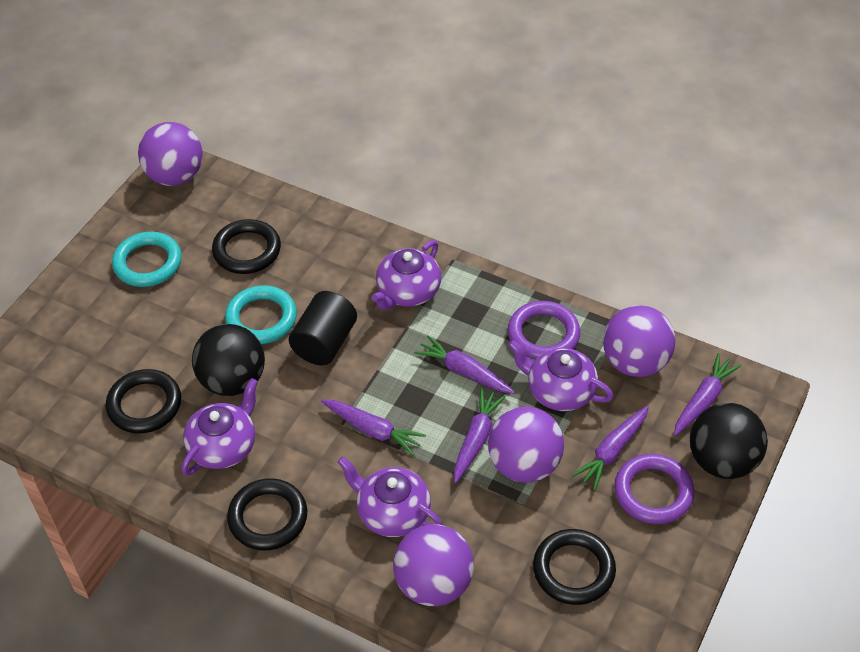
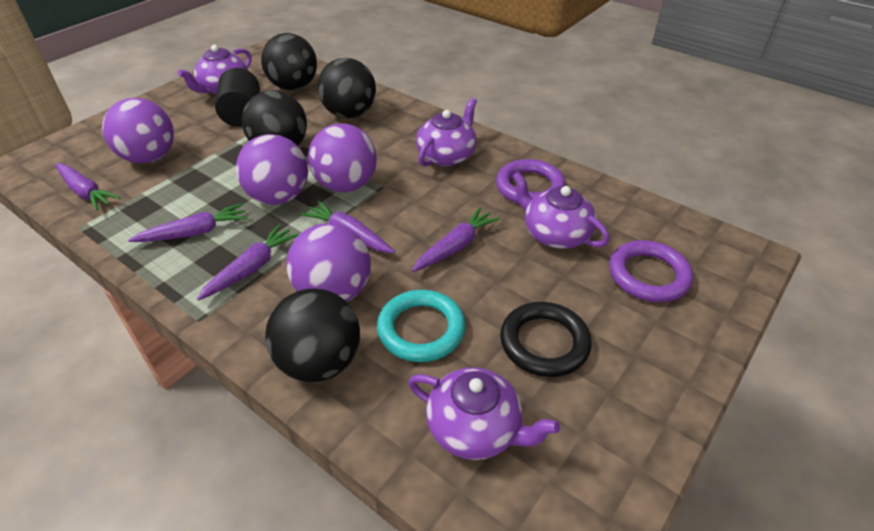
black ball: 2 -> 4
black ring: 4 -> 1
turquoise ring: 2 -> 1

